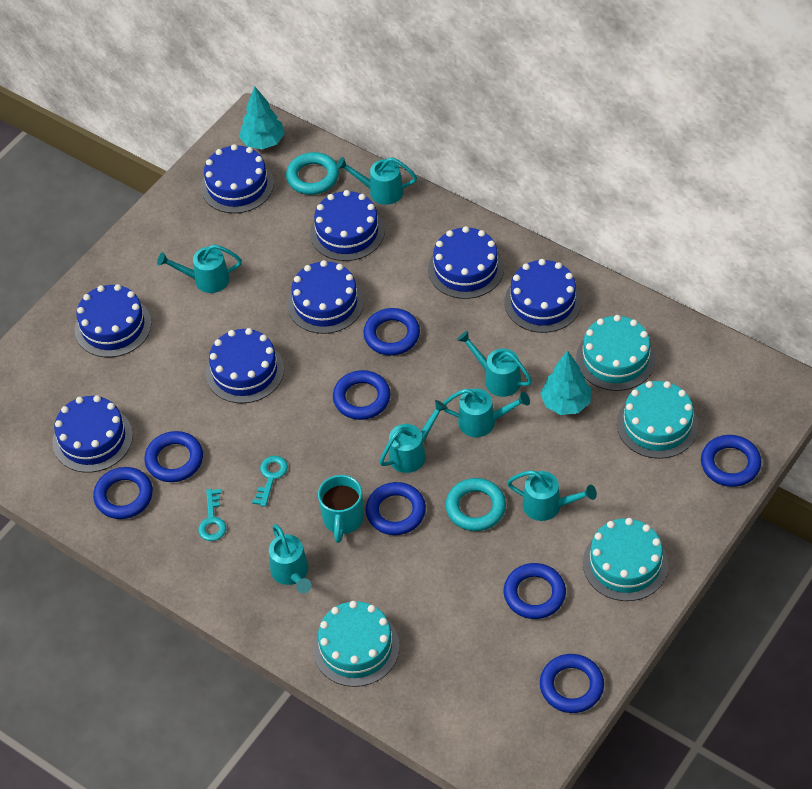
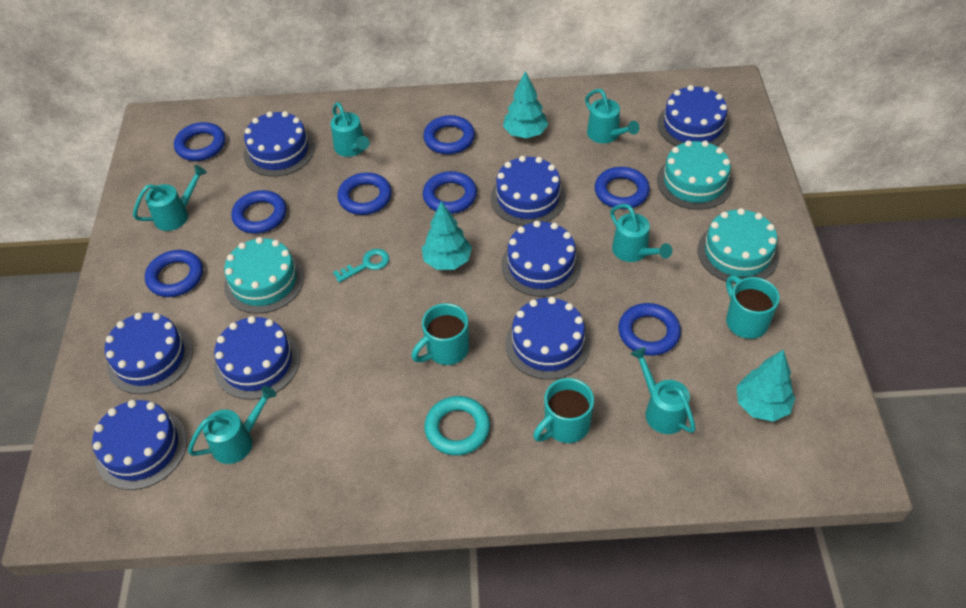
turquoise cake: 4 -> 3
turquoise key: 2 -> 1
turquoise mug: 1 -> 3
turquoise ring: 2 -> 1
turquoise tree: 2 -> 3
turquoise watering can: 7 -> 6

